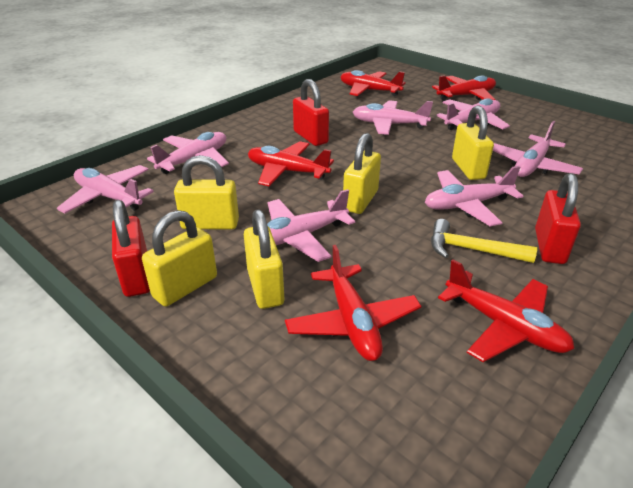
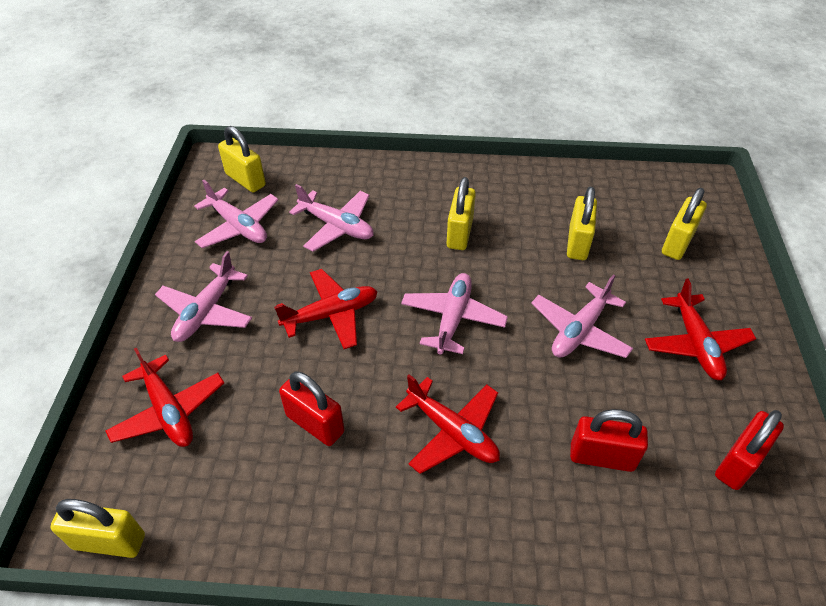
pink plane: 7 -> 5
red plane: 5 -> 4
yellow hammer: 1 -> 0

